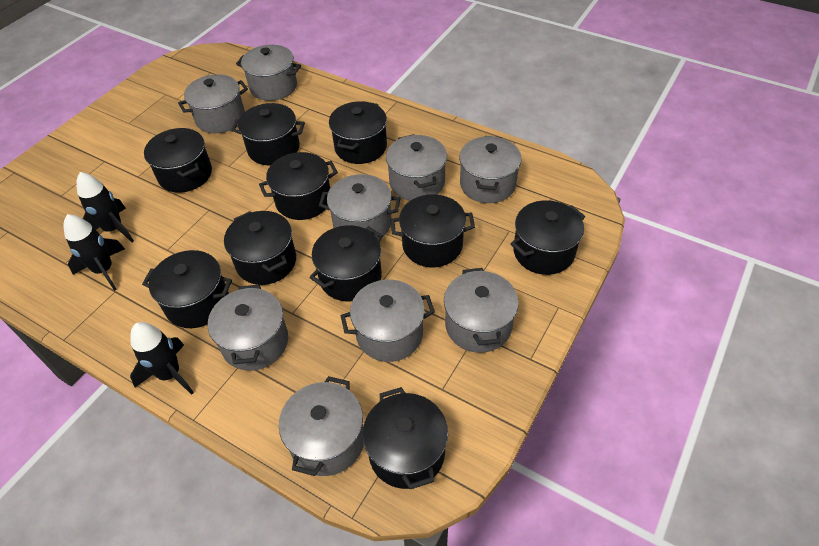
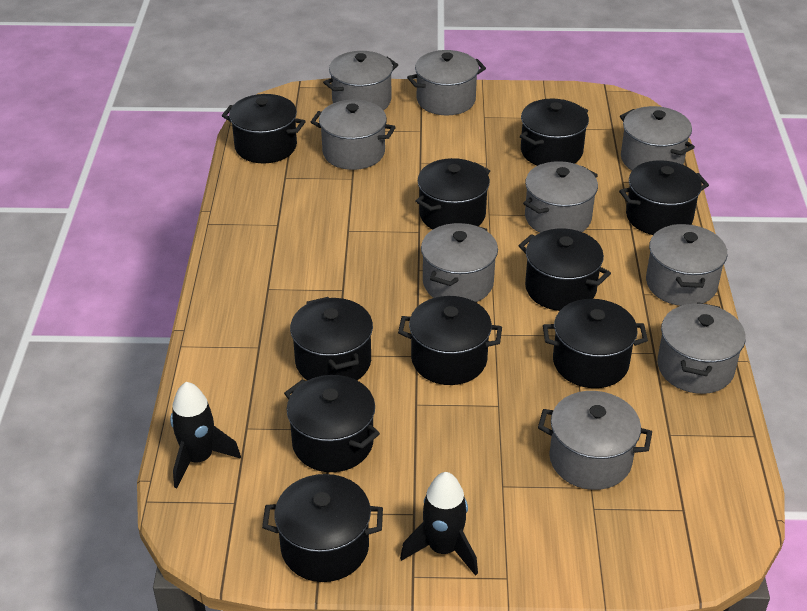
black rocket: 3 -> 2

